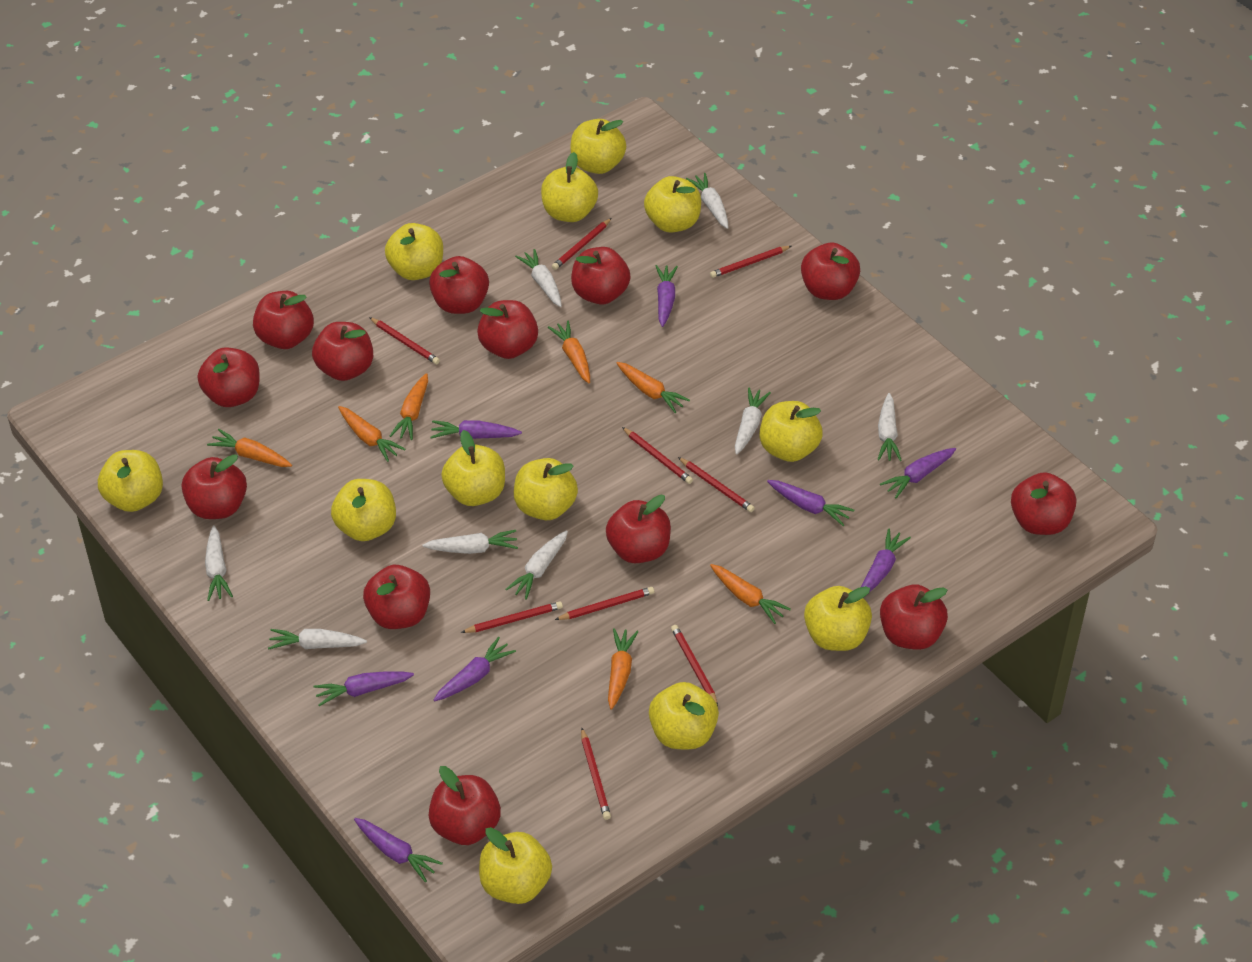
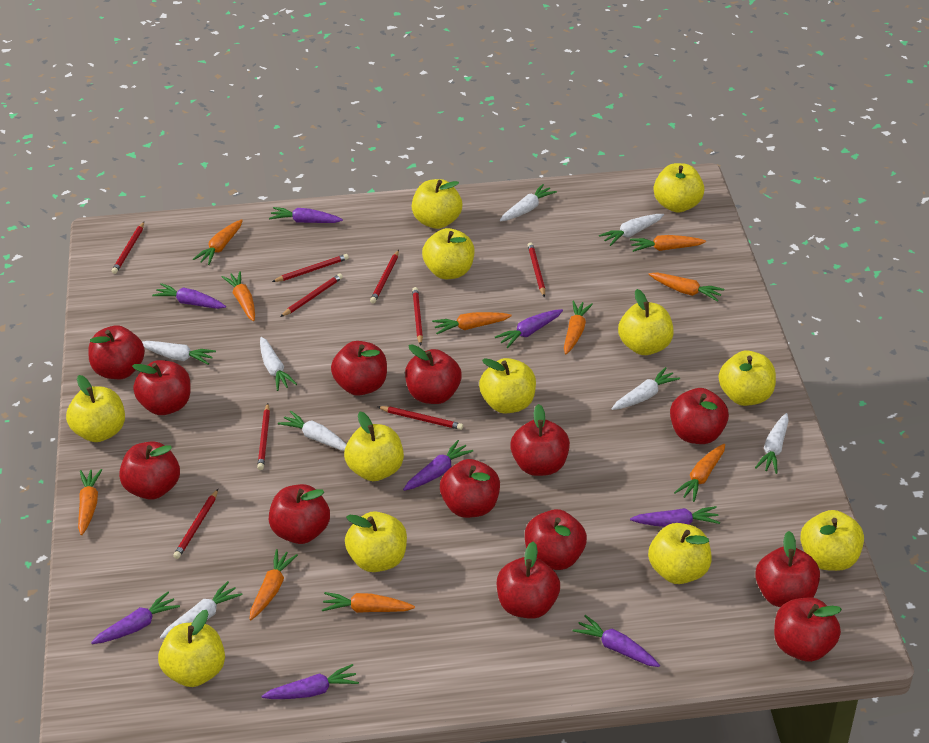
orange carrot: 7 -> 10

